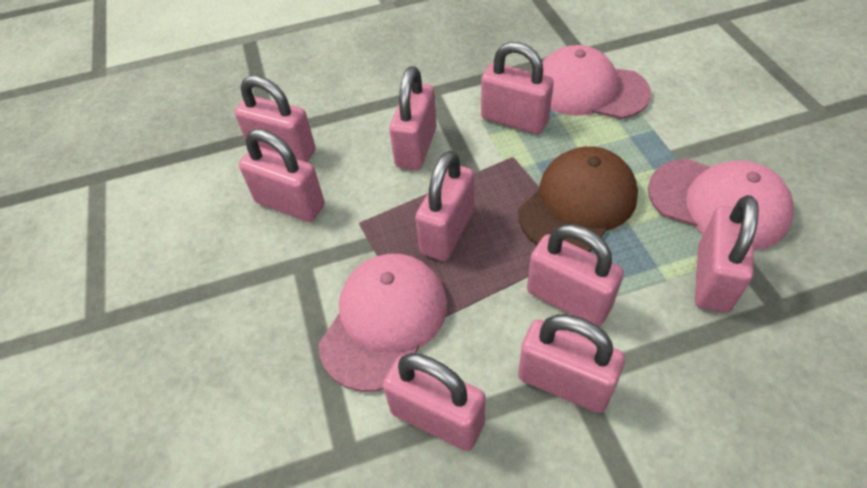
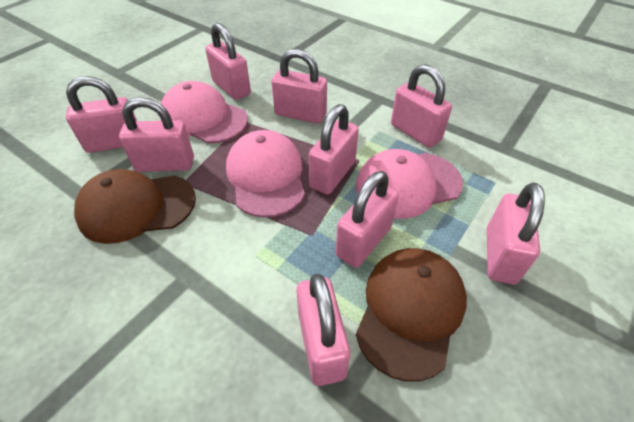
brown cap: 1 -> 2

